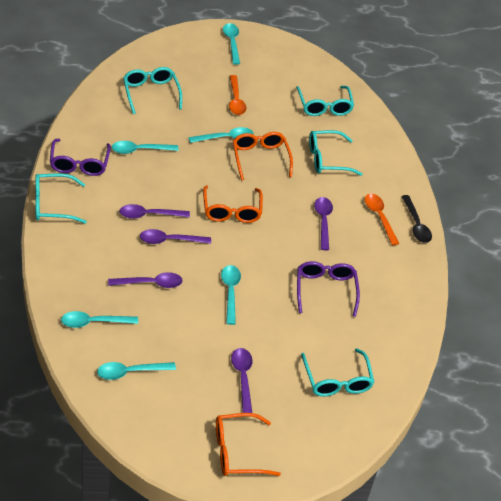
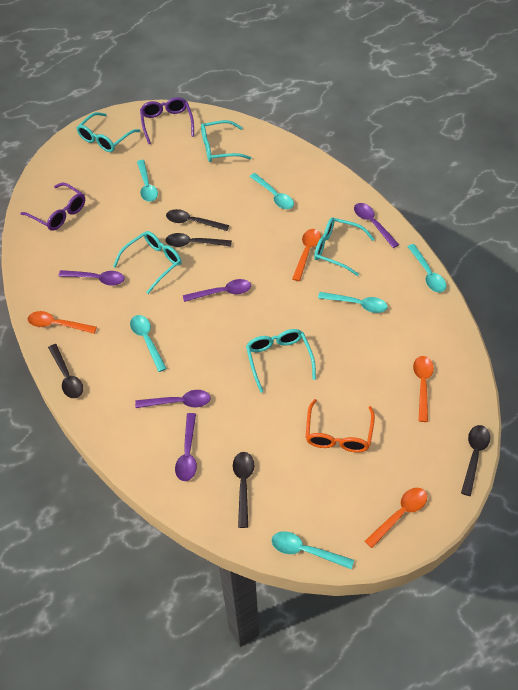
black spoon: 1 -> 5
orange glasses: 3 -> 1
orange spoon: 2 -> 4

